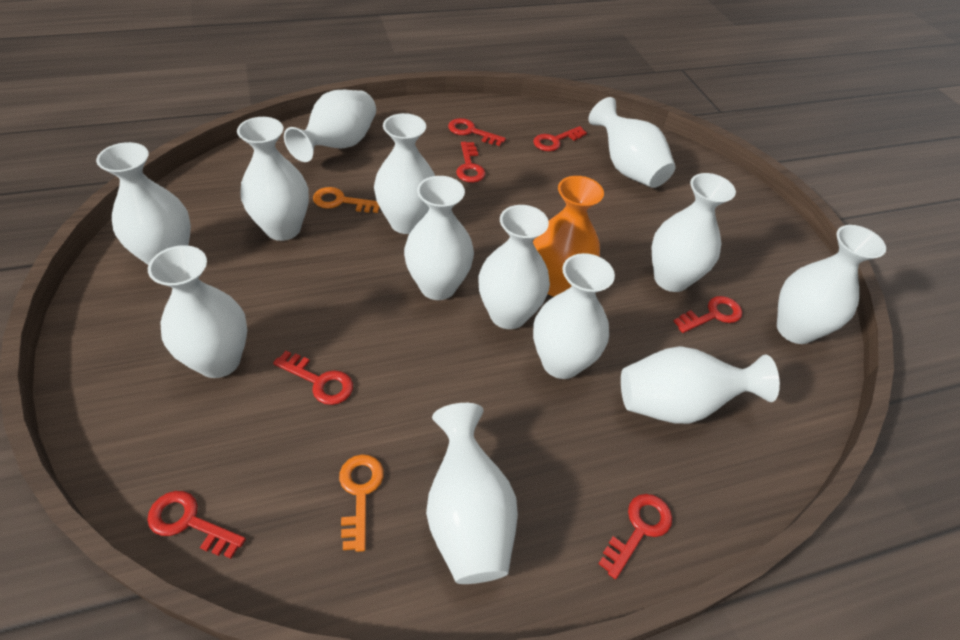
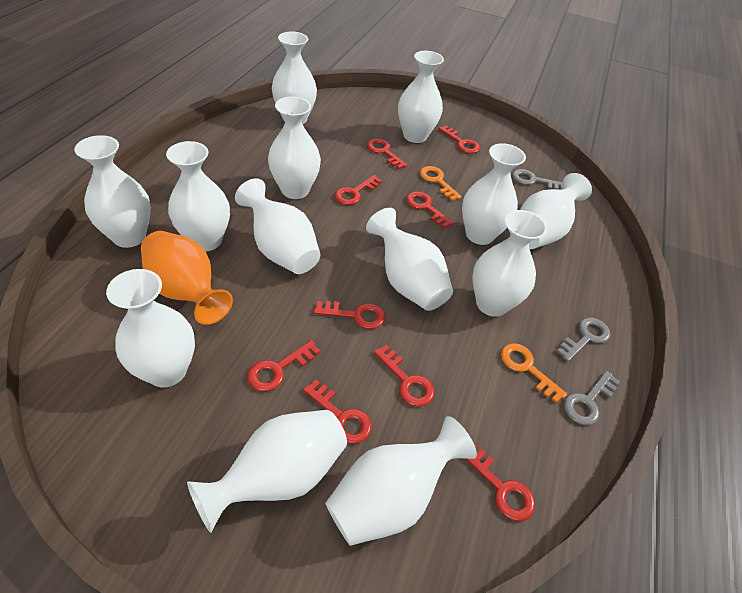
grey key: 0 -> 3
red key: 7 -> 9

